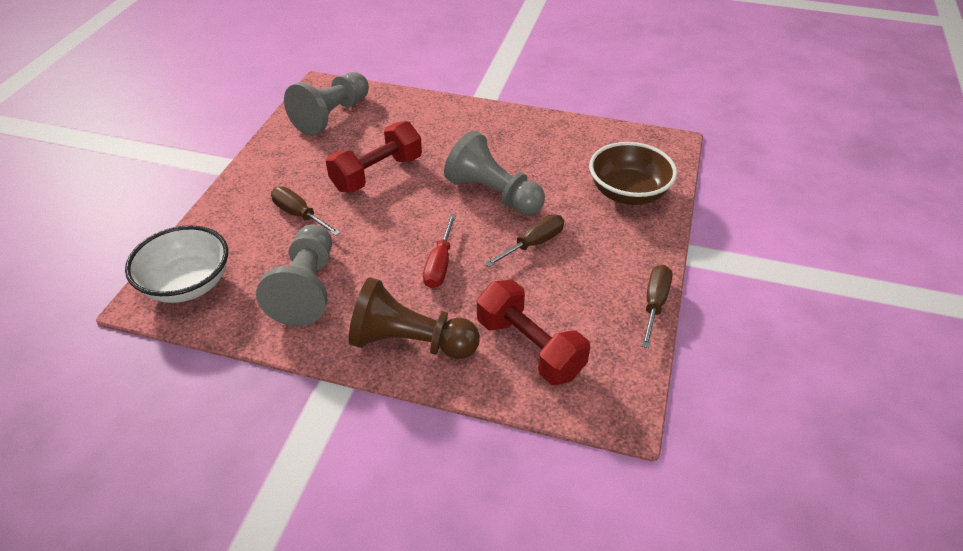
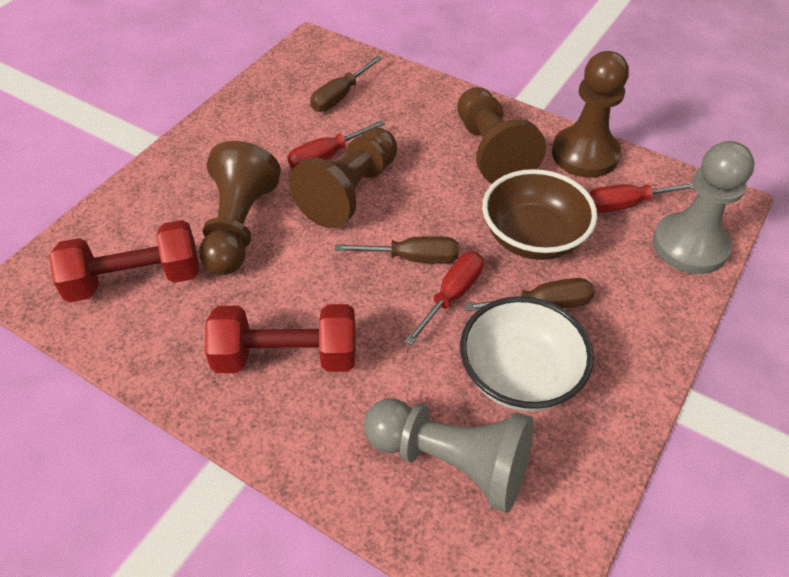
brown pawn: 1 -> 4
grey pawn: 3 -> 2
red screwdriver: 1 -> 3

